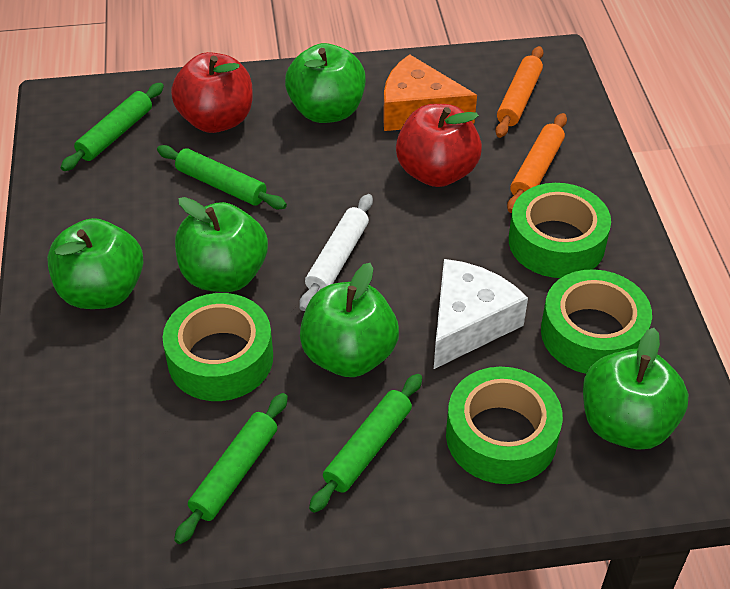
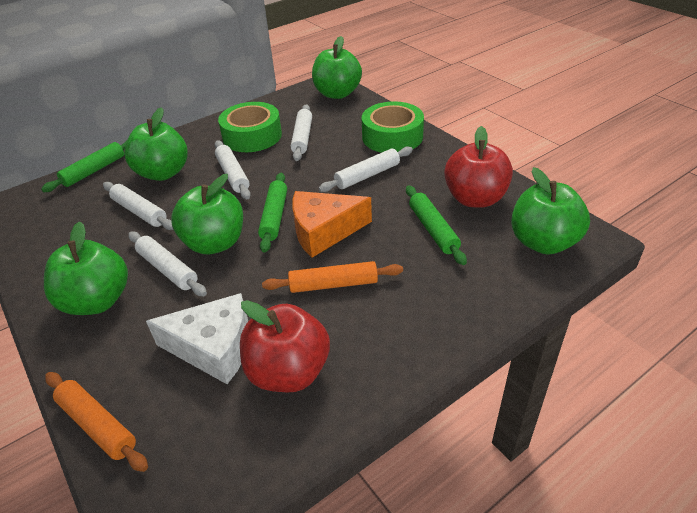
green rolling pin: 4 -> 3
green tape: 4 -> 2
white rolling pin: 1 -> 5

